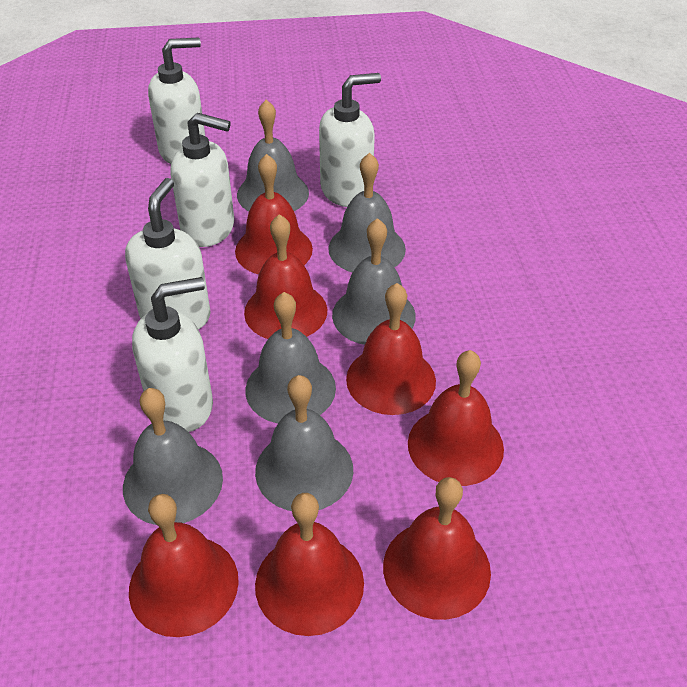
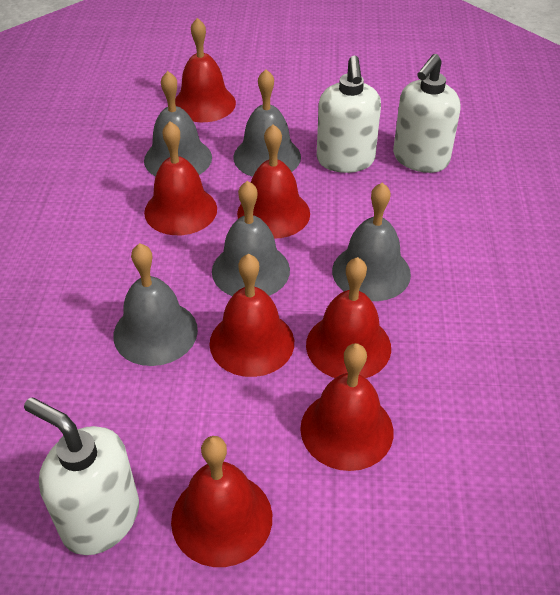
grey bell: 6 -> 5
white soap dispenser: 5 -> 3

